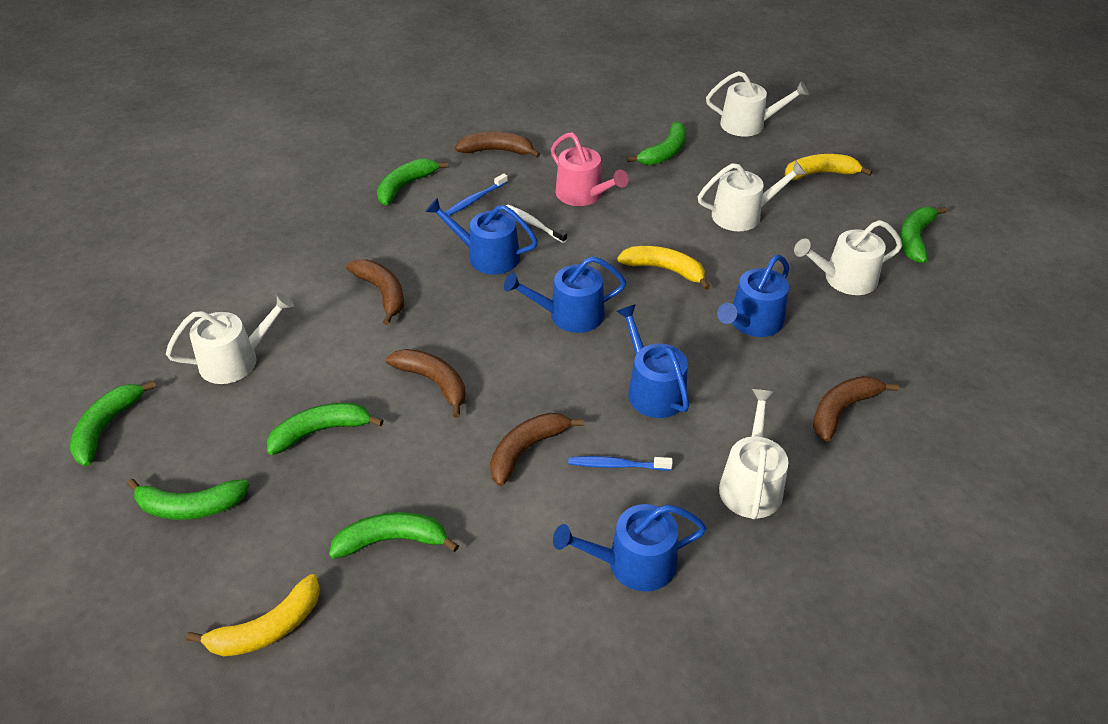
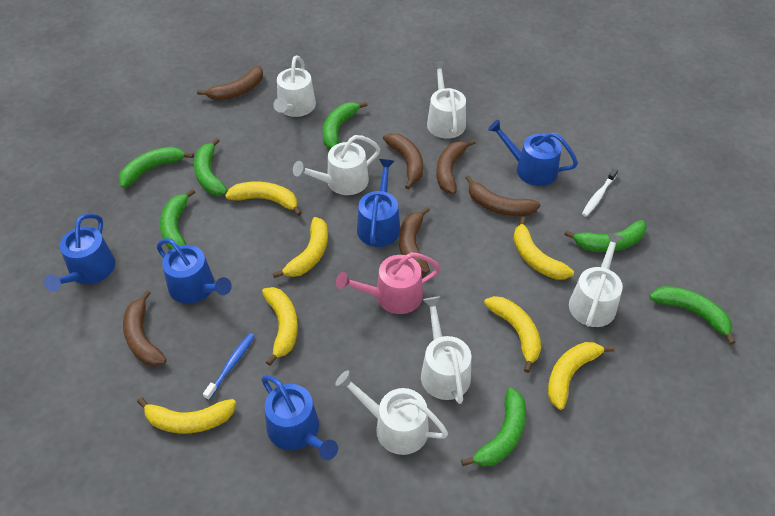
blue toothbrush: 2 -> 1
brown banana: 5 -> 6
white watering can: 5 -> 6
yellow banana: 3 -> 7

